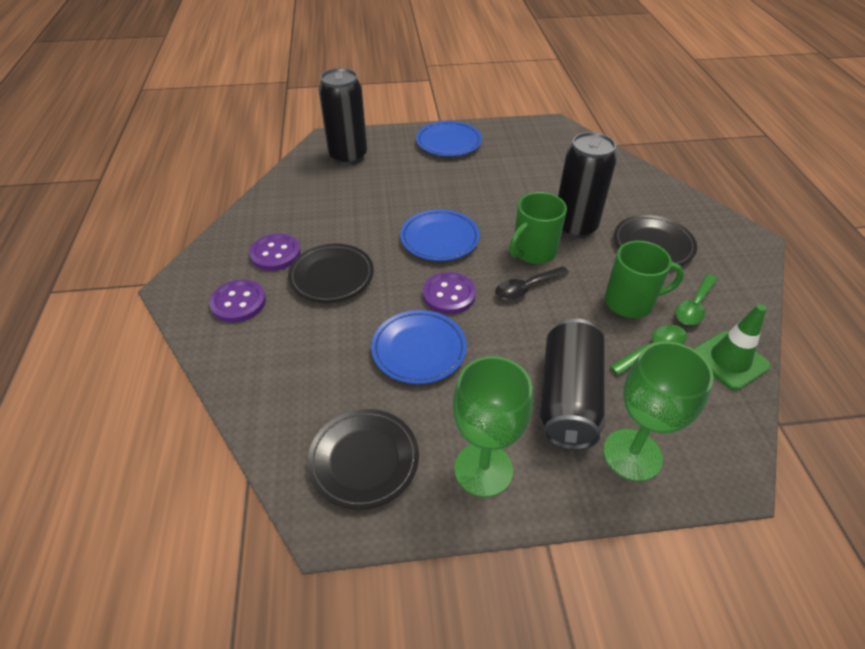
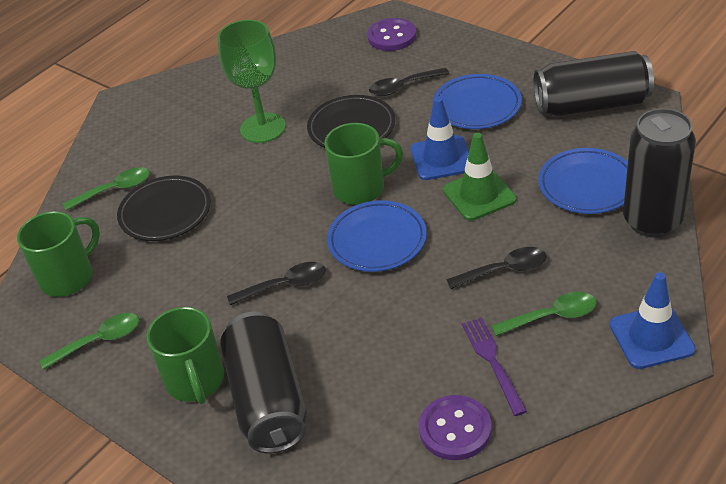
black plate: 3 -> 2
black spoon: 1 -> 3
blue traffic cone: 0 -> 2
green goblet: 2 -> 1
green mug: 2 -> 3
green spoon: 2 -> 3
purple button: 3 -> 2
purple fork: 0 -> 1

